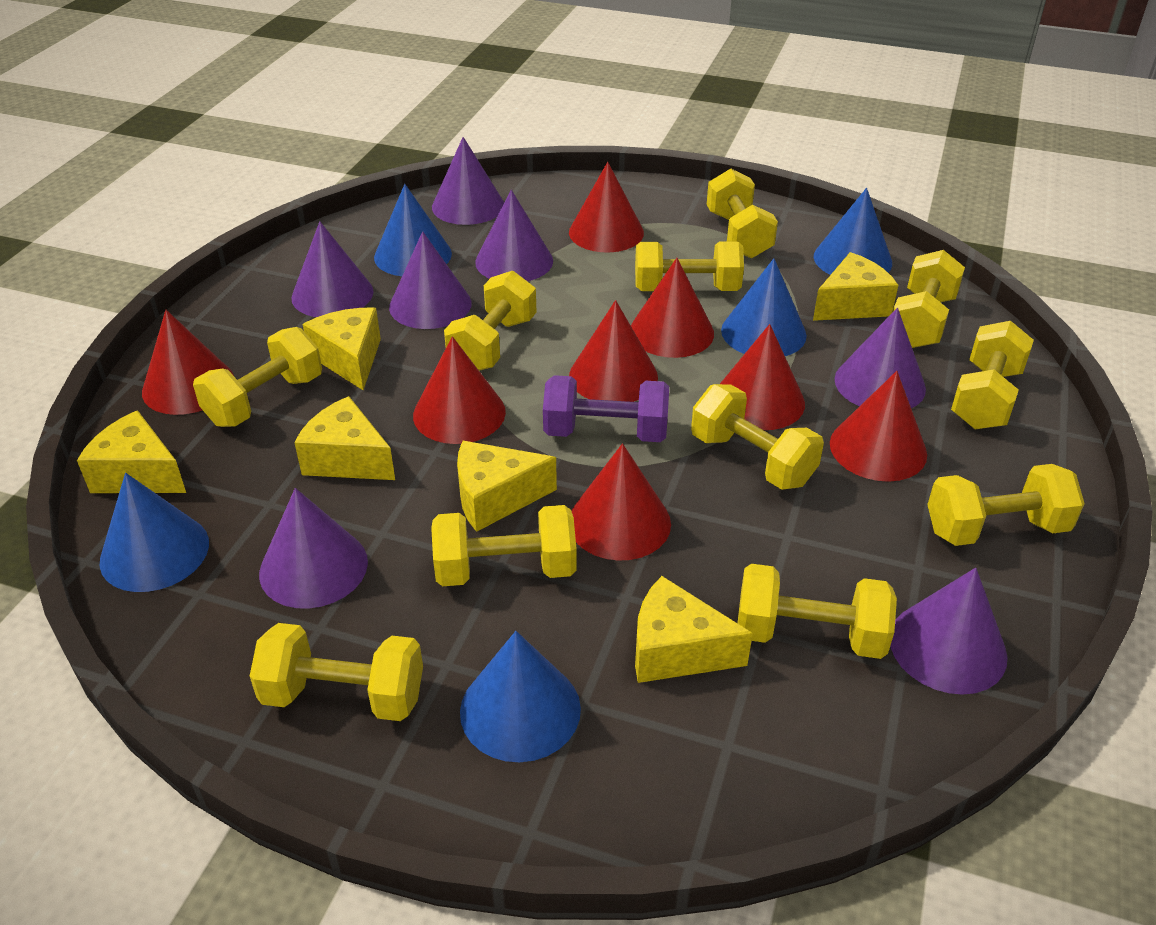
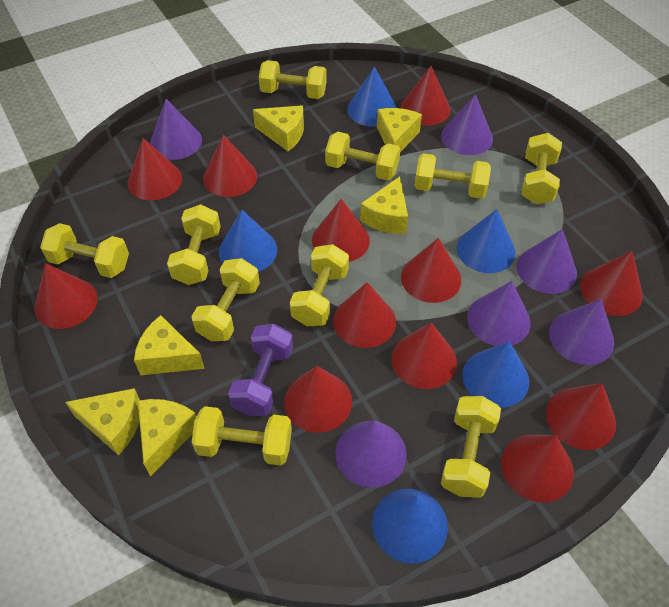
purple cone: 7 -> 6
red cone: 8 -> 12
yellow dumbbell: 11 -> 10

